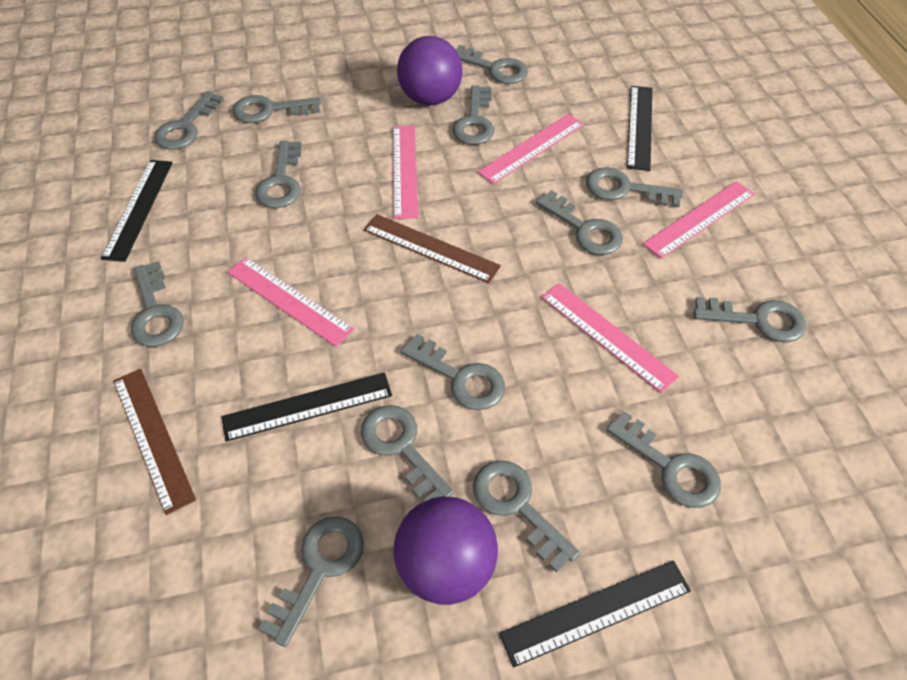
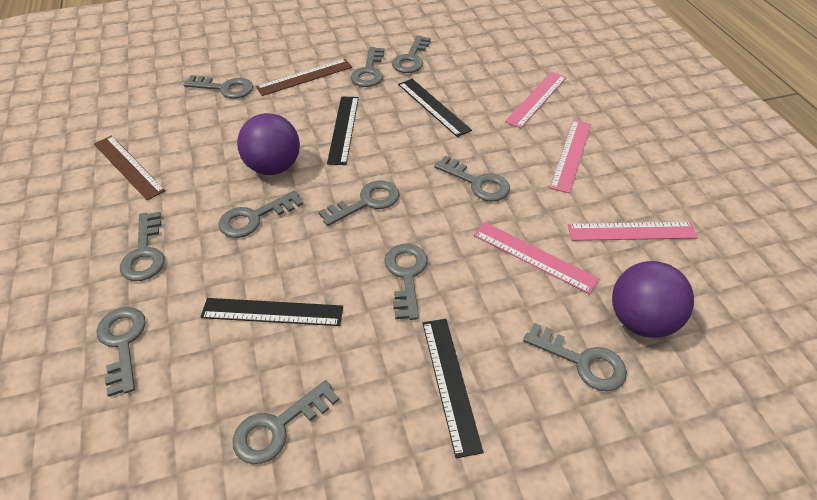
grey key: 14 -> 11
pink ruler: 5 -> 4

